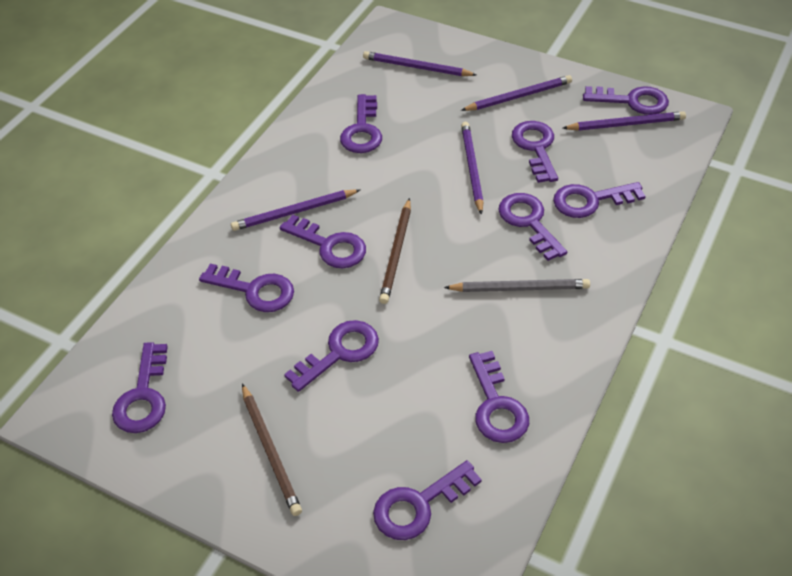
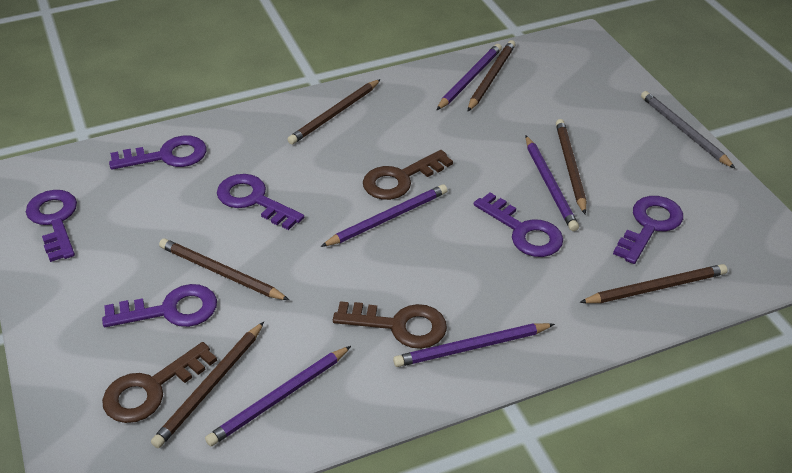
brown key: 0 -> 3
brown pencil: 2 -> 6
purple key: 11 -> 6

